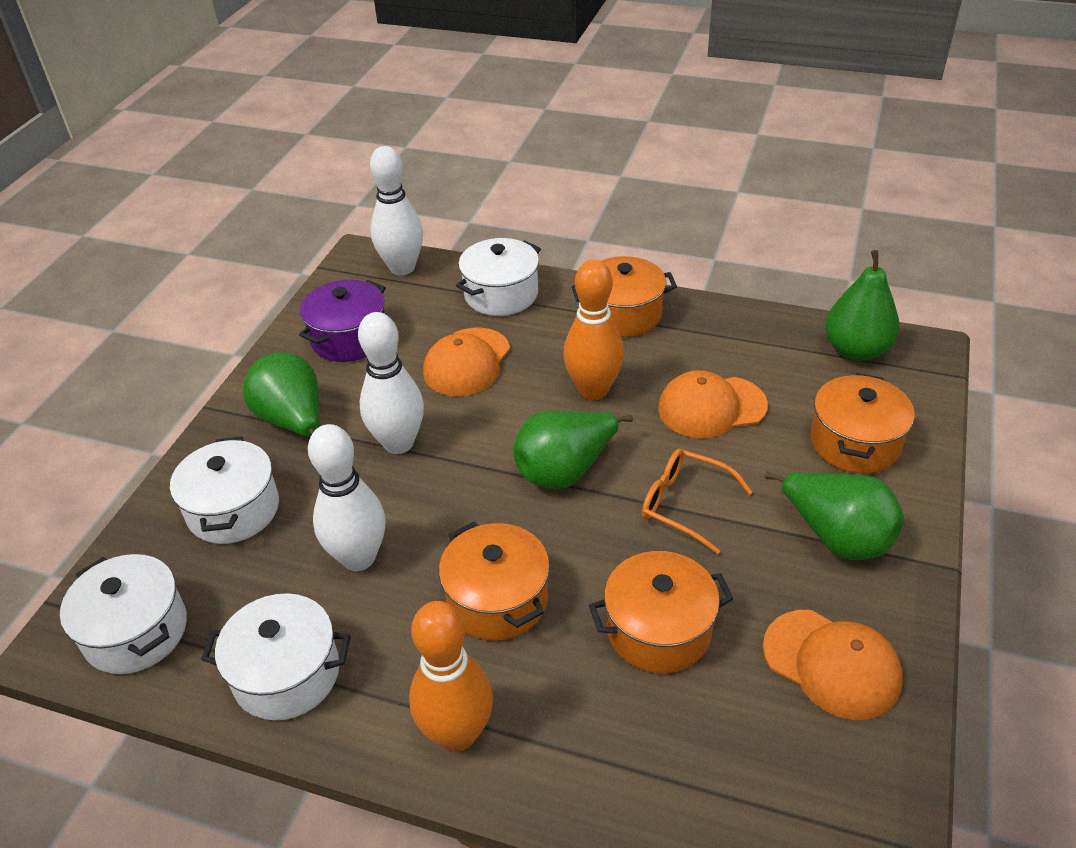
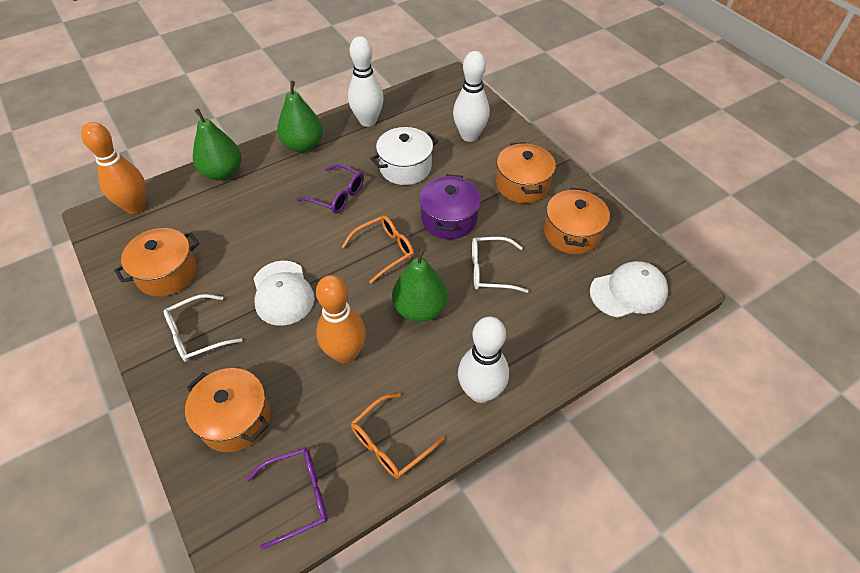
green pear: 4 -> 3
orange cap: 3 -> 0
orange glasses: 1 -> 2
purple glasses: 0 -> 2
white cap: 0 -> 2
white glasses: 0 -> 2
white pot: 4 -> 1

